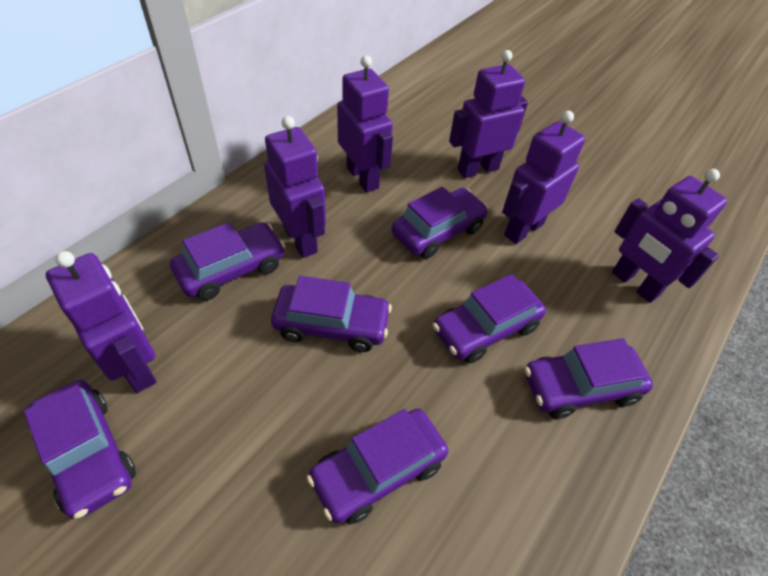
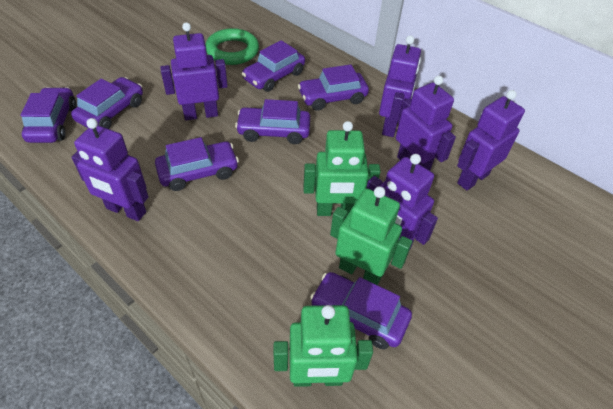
green ring: 0 -> 1
green robot: 0 -> 3

